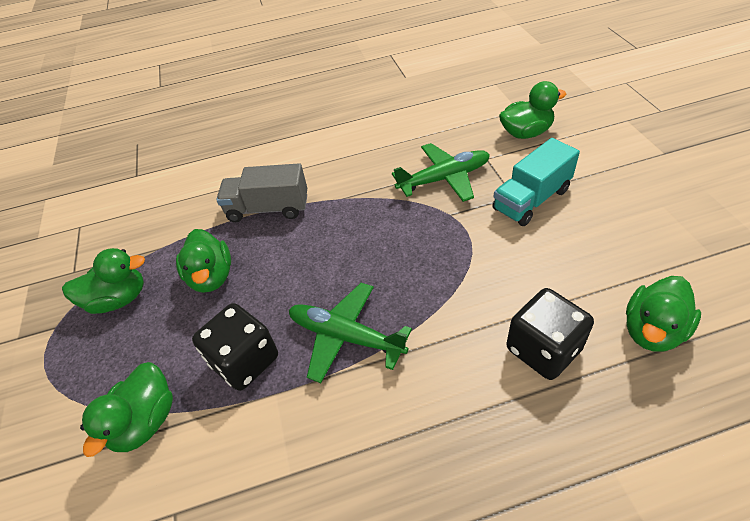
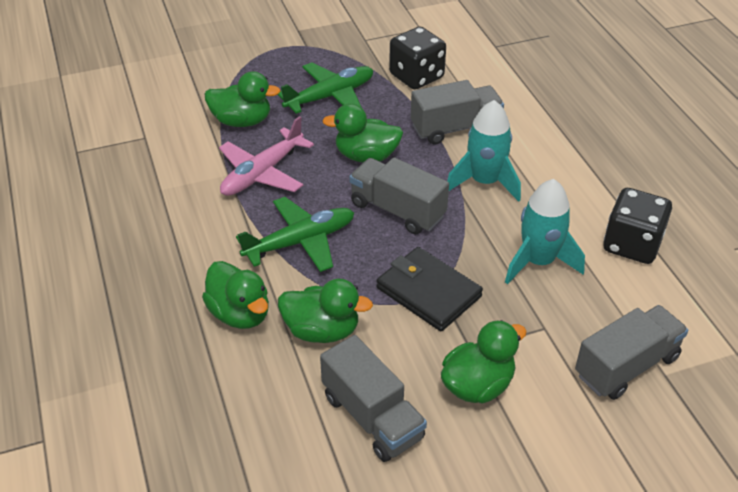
black wallet: 0 -> 1
grey truck: 1 -> 4
pink plane: 0 -> 1
turquoise rocket: 0 -> 2
turquoise truck: 1 -> 0

